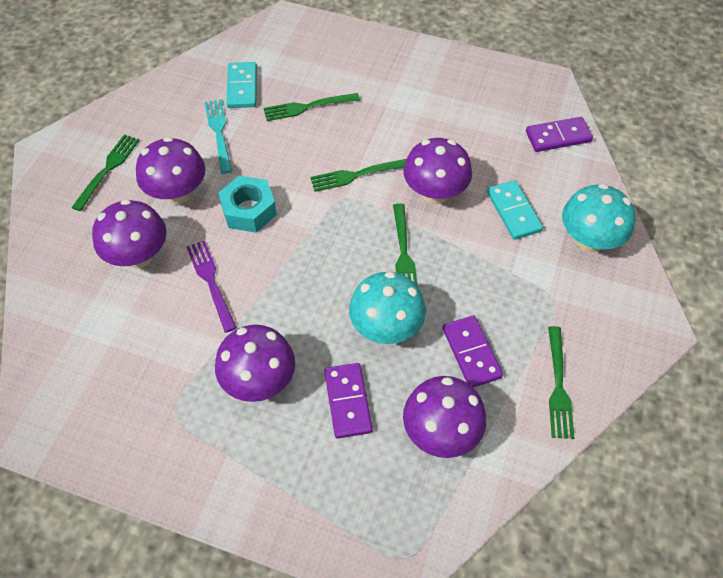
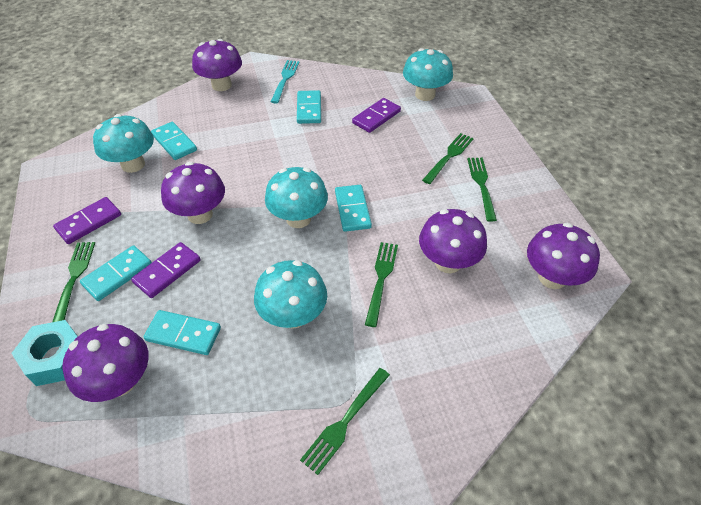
purple fork: 1 -> 0
turquoise domino: 2 -> 5
turquoise mushroom: 2 -> 4

